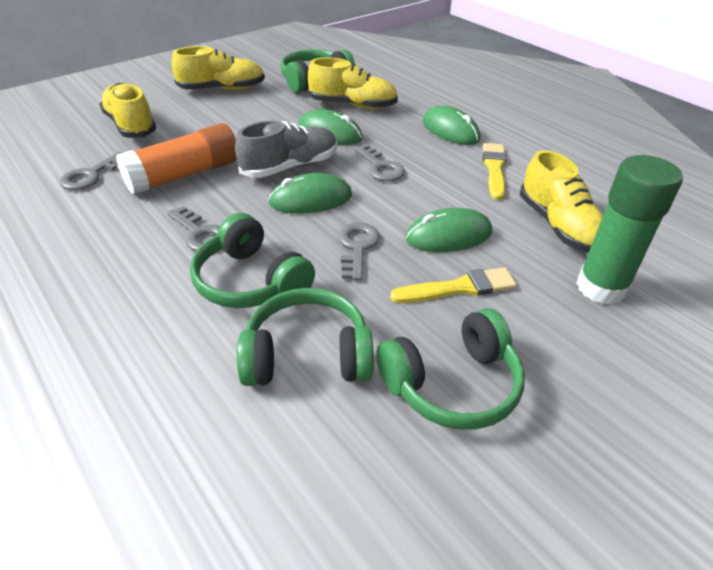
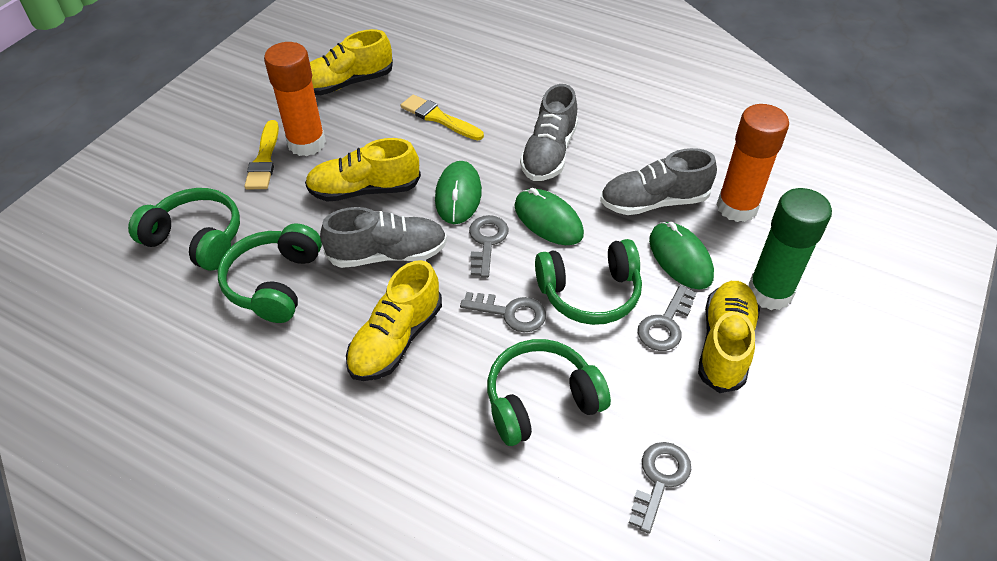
green mouse: 4 -> 3
grey shoe: 1 -> 3
orange glue stick: 1 -> 2

